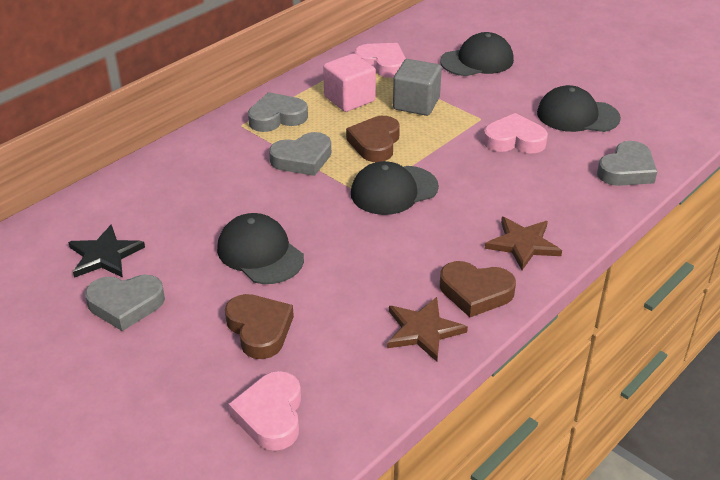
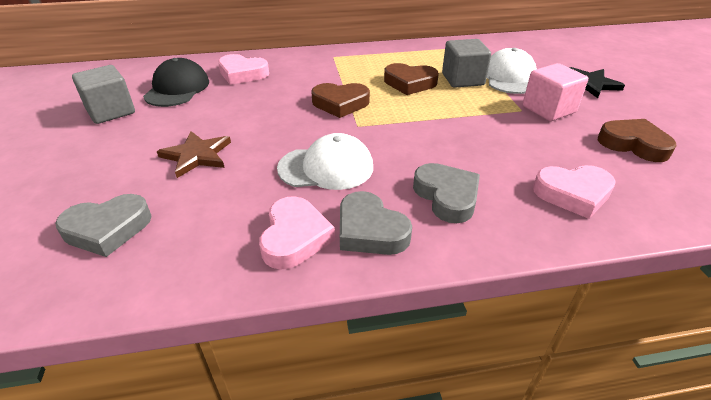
black cap: 4 -> 1
brown star: 2 -> 1
grey cube: 1 -> 2
grey heart: 4 -> 3
white cap: 0 -> 2

